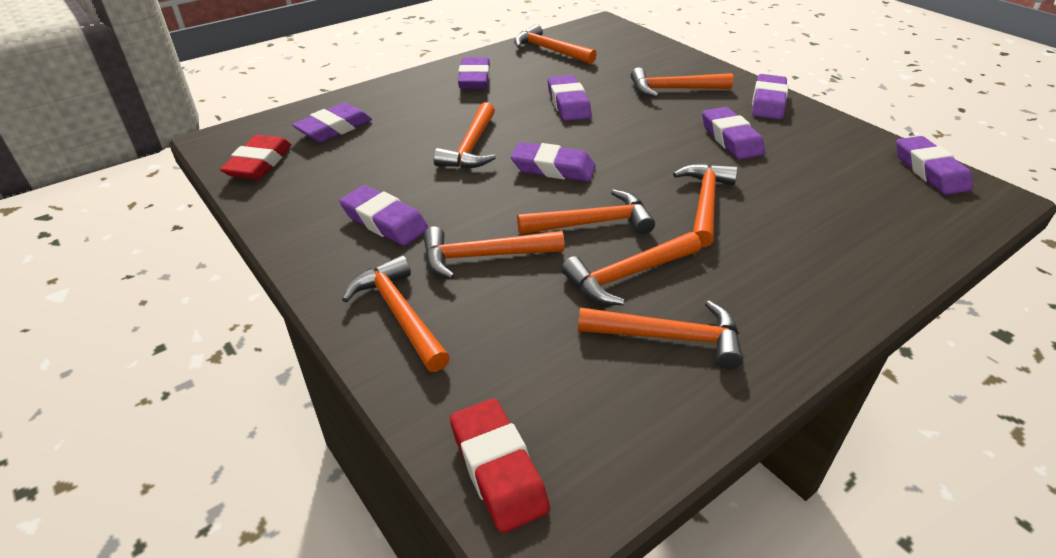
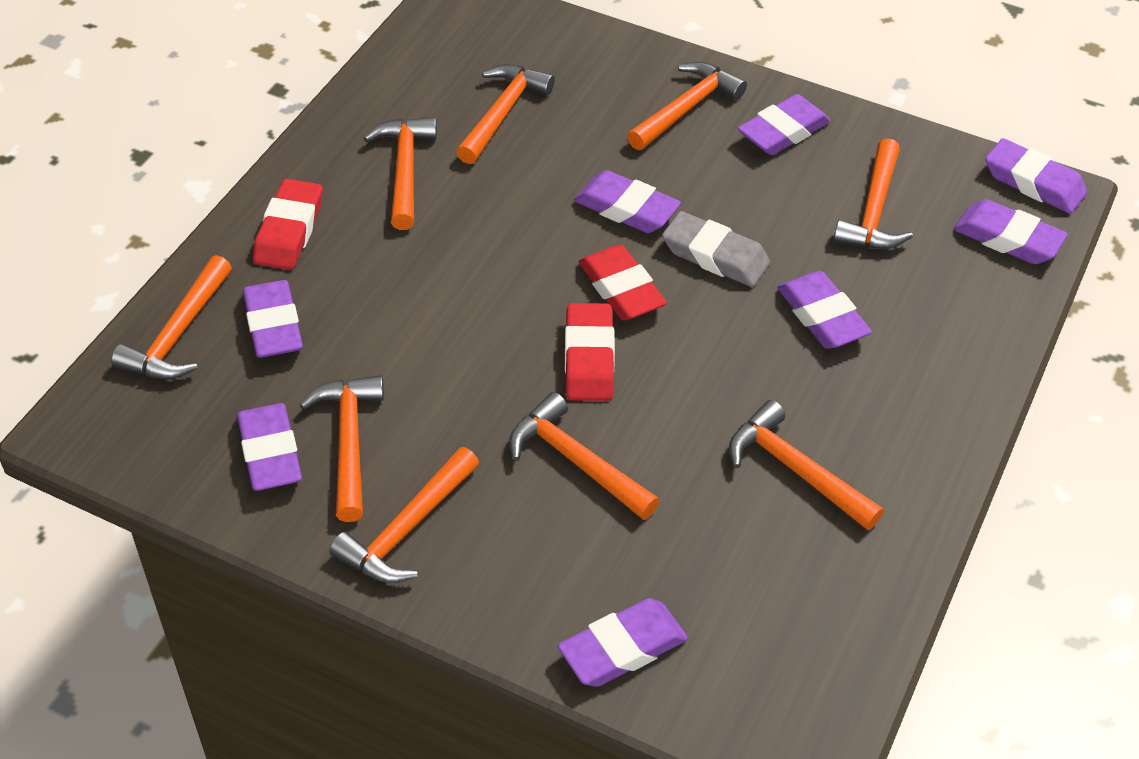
grey eraser: 0 -> 1
red eraser: 2 -> 3

